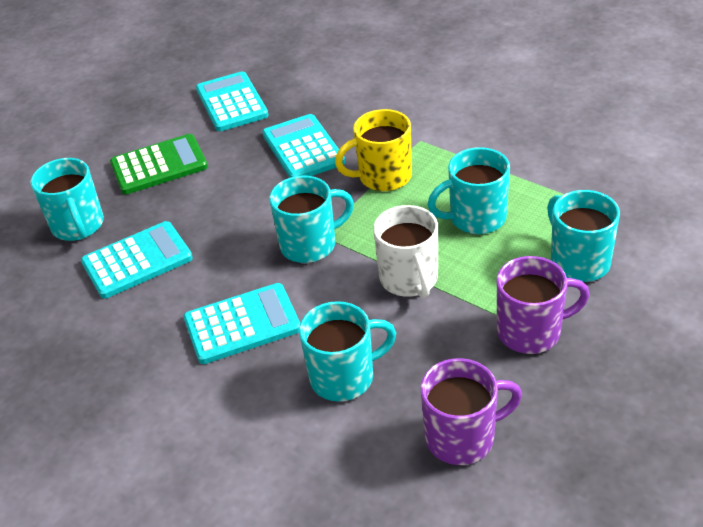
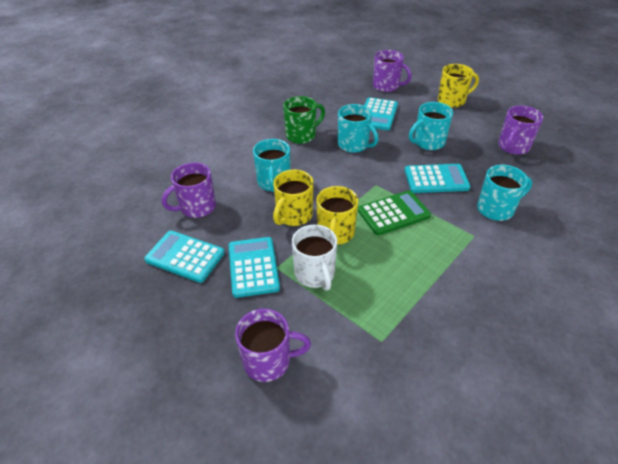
green mug: 0 -> 1
purple mug: 2 -> 4
turquoise mug: 5 -> 4
yellow mug: 1 -> 3

